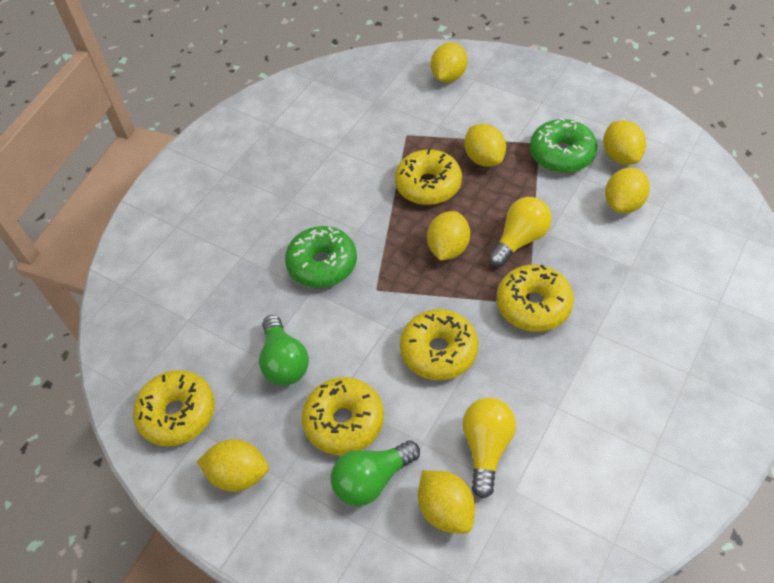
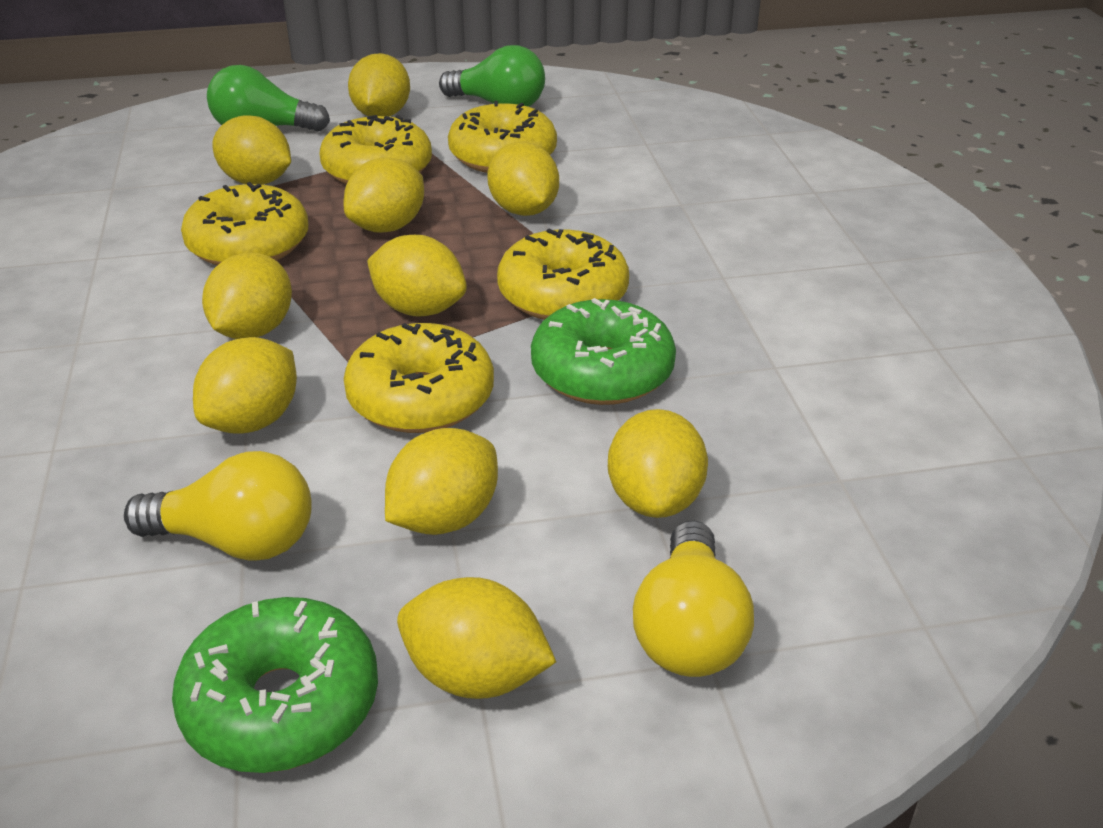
yellow lemon: 7 -> 10

